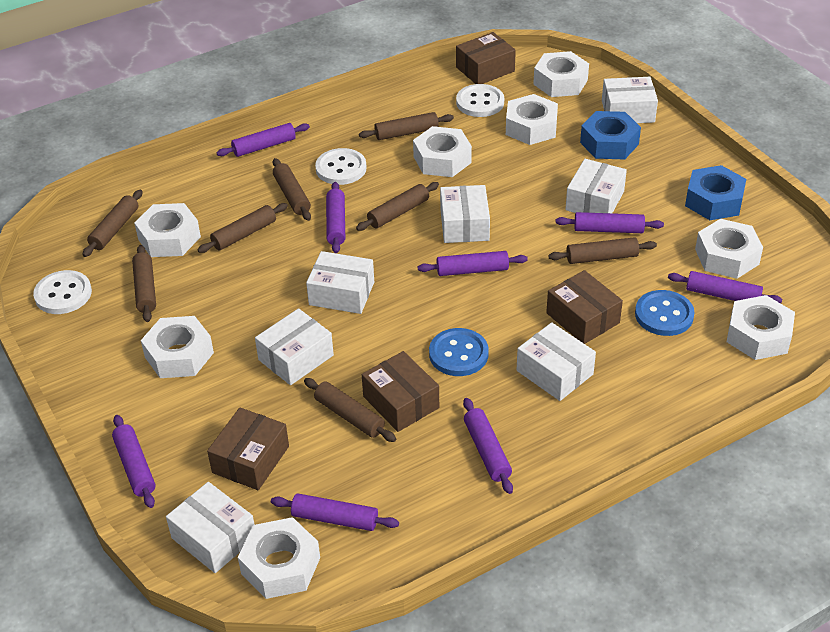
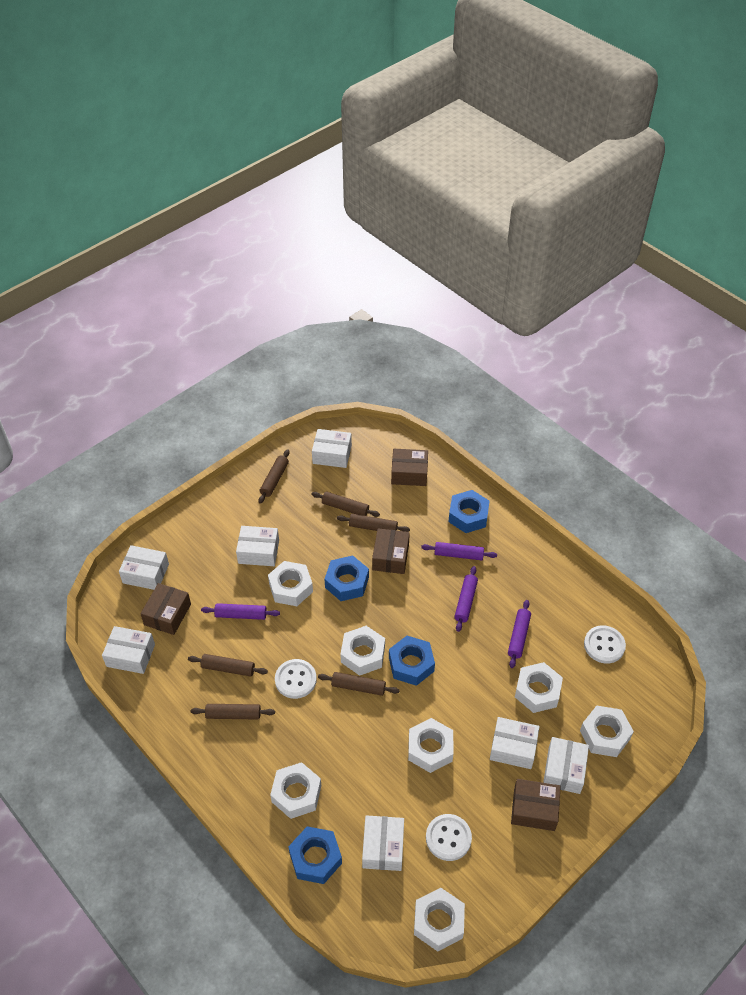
blue button: 2 -> 0
blue nut: 2 -> 4
brown rolling pin: 8 -> 6
purple rolling pin: 8 -> 4
white nut: 8 -> 7

